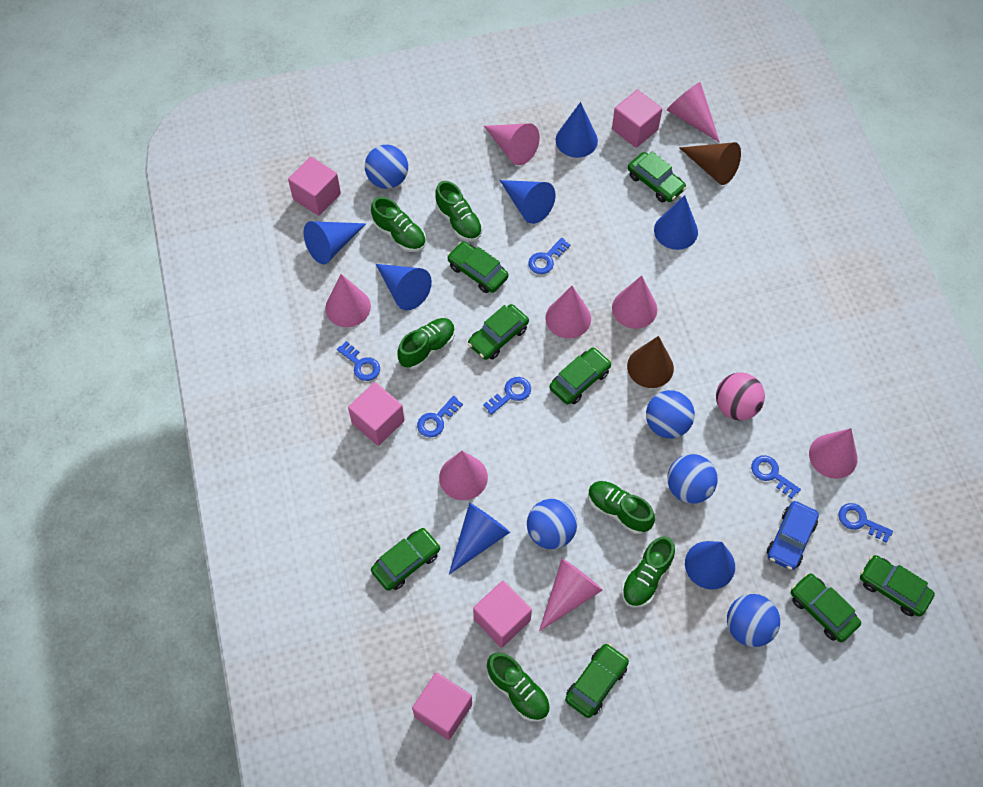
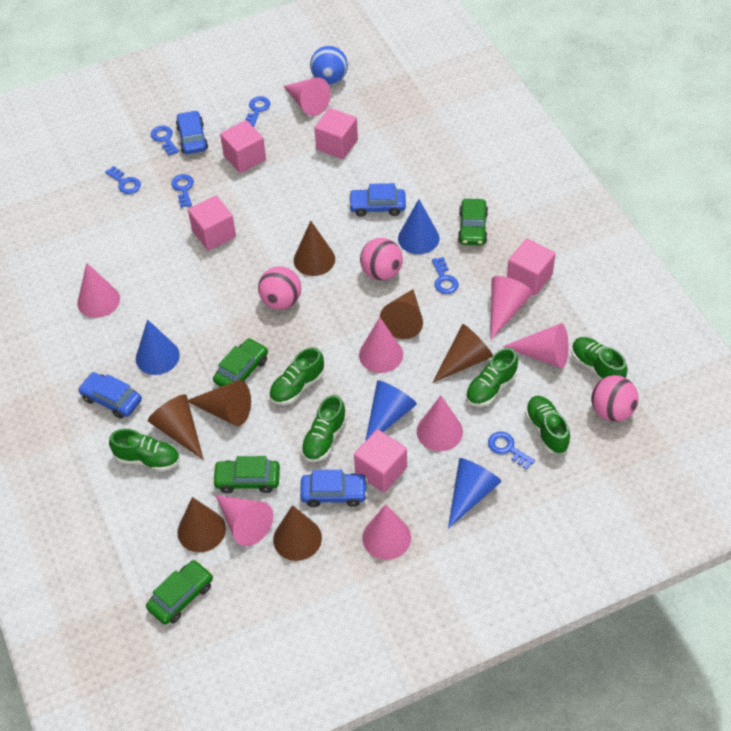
blue ball: 5 -> 1
blue car: 1 -> 4
blue cone: 7 -> 4
brown cone: 2 -> 7
green car: 8 -> 4
pink ball: 1 -> 3

